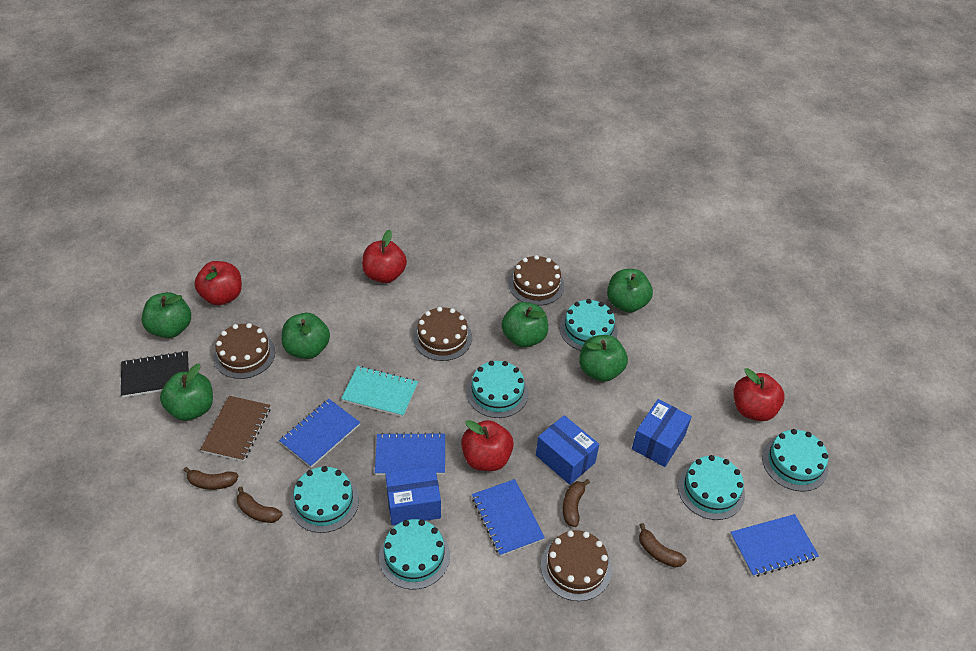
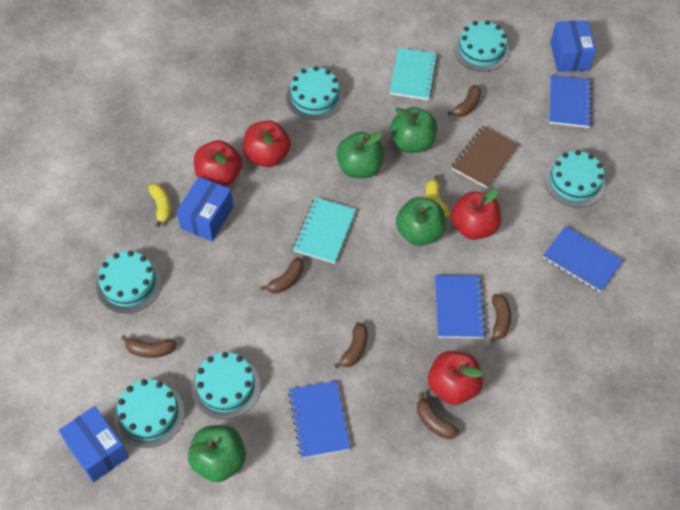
black notebook: 1 -> 0
brown banana: 4 -> 6
brown cake: 4 -> 0
green apple: 6 -> 4
turquoise notebook: 1 -> 2
yellow banana: 0 -> 2

